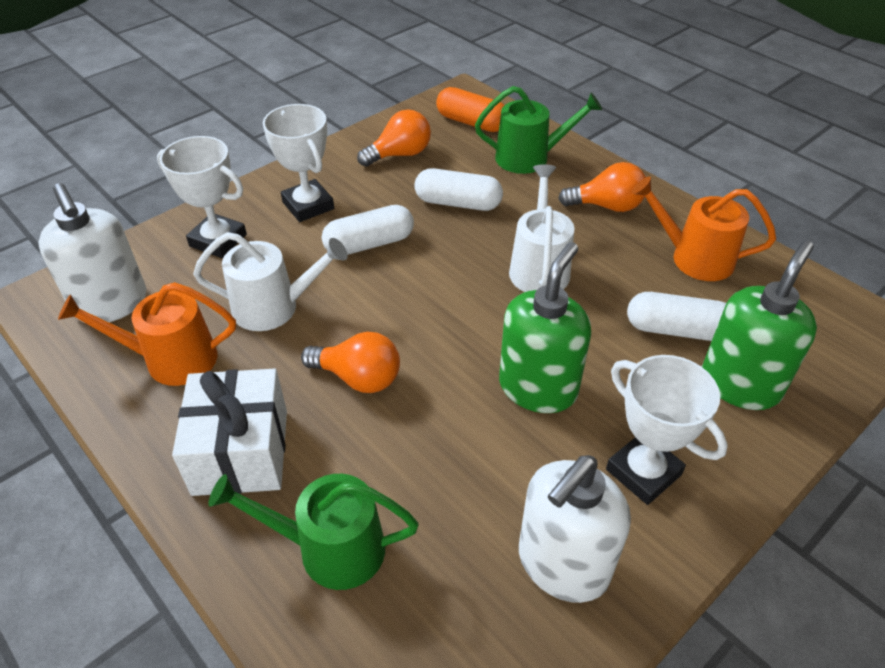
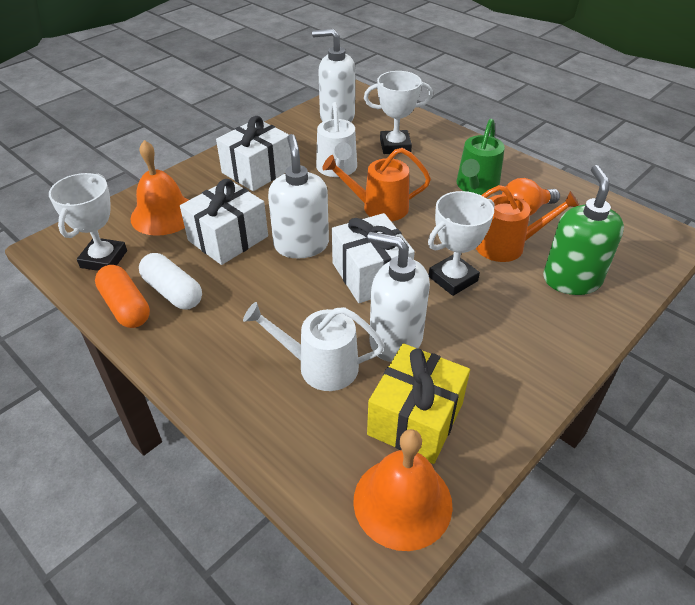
green soap dispenser: 2 -> 1
green watering can: 2 -> 1
orange bell: 0 -> 2
orange light bulb: 3 -> 1
white capsule: 3 -> 1
white gift: 1 -> 3
white soap dispenser: 2 -> 3
yellow gift: 0 -> 1

